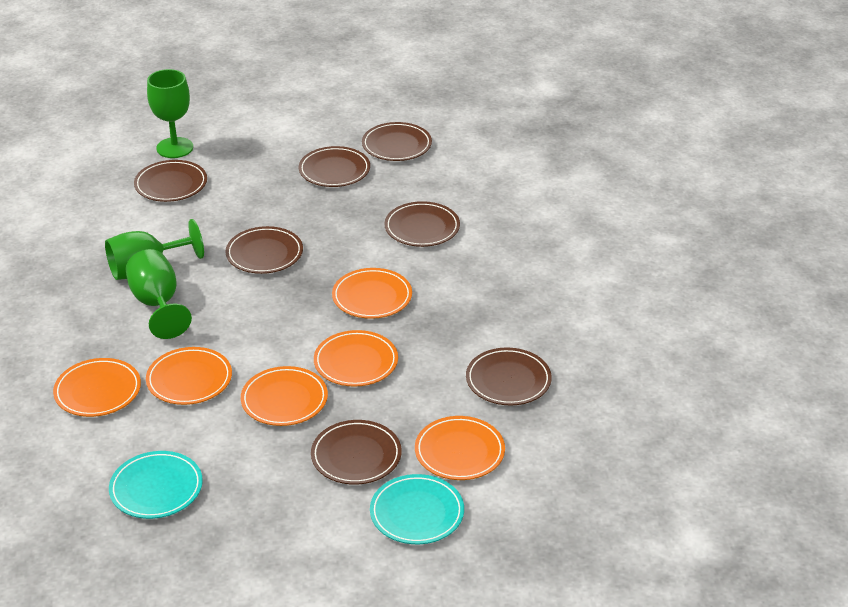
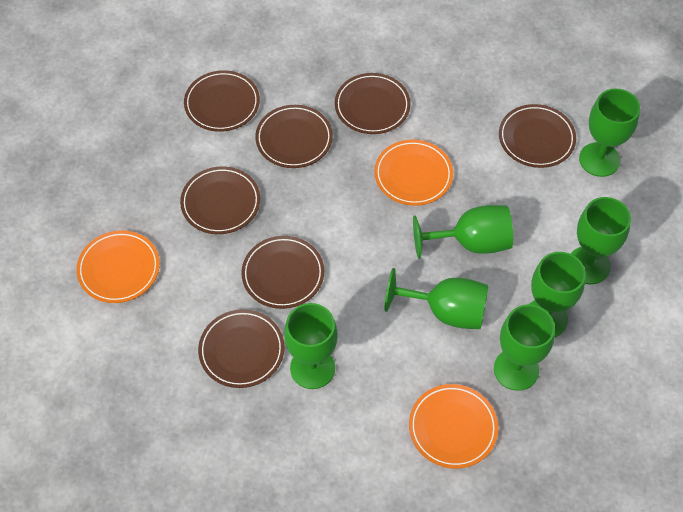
green goblet: 3 -> 7
orange plate: 6 -> 3
turquoise plate: 2 -> 0

